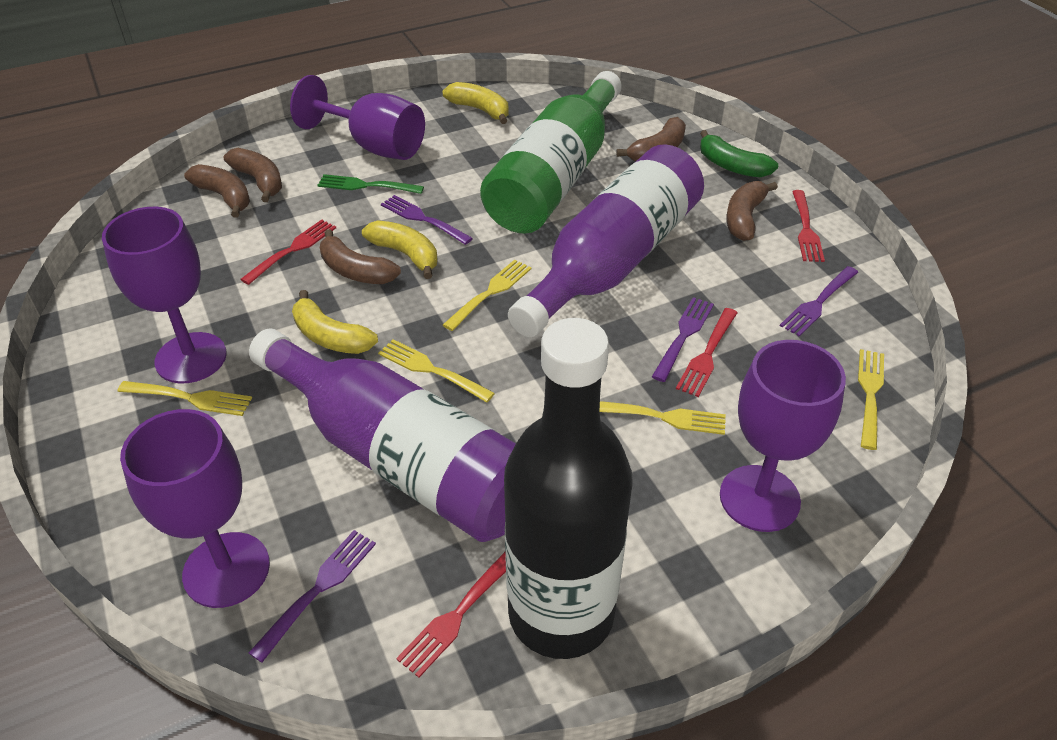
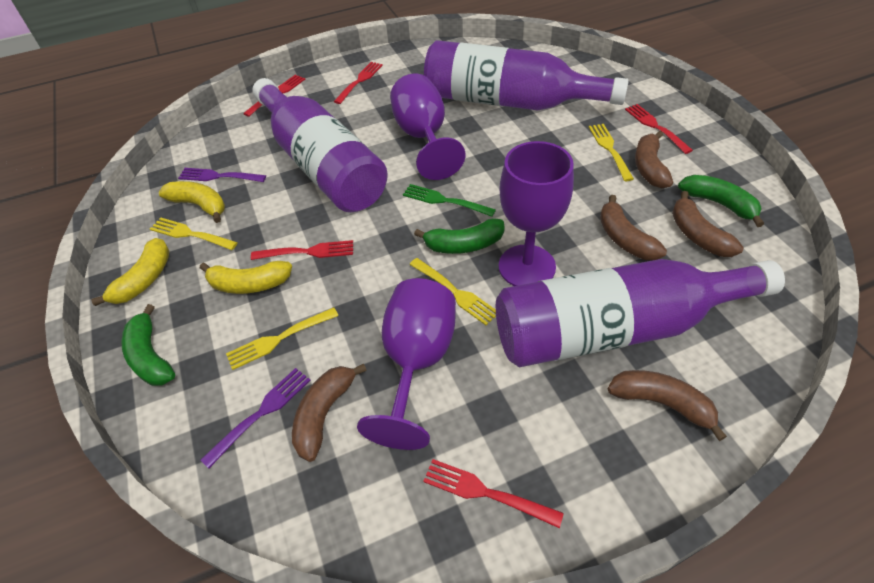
black bottle: 1 -> 0
green banana: 1 -> 3
green bottle: 1 -> 0
purple bottle: 2 -> 3
purple fork: 4 -> 2
purple goblet: 4 -> 3
red fork: 4 -> 5
yellow fork: 5 -> 4

